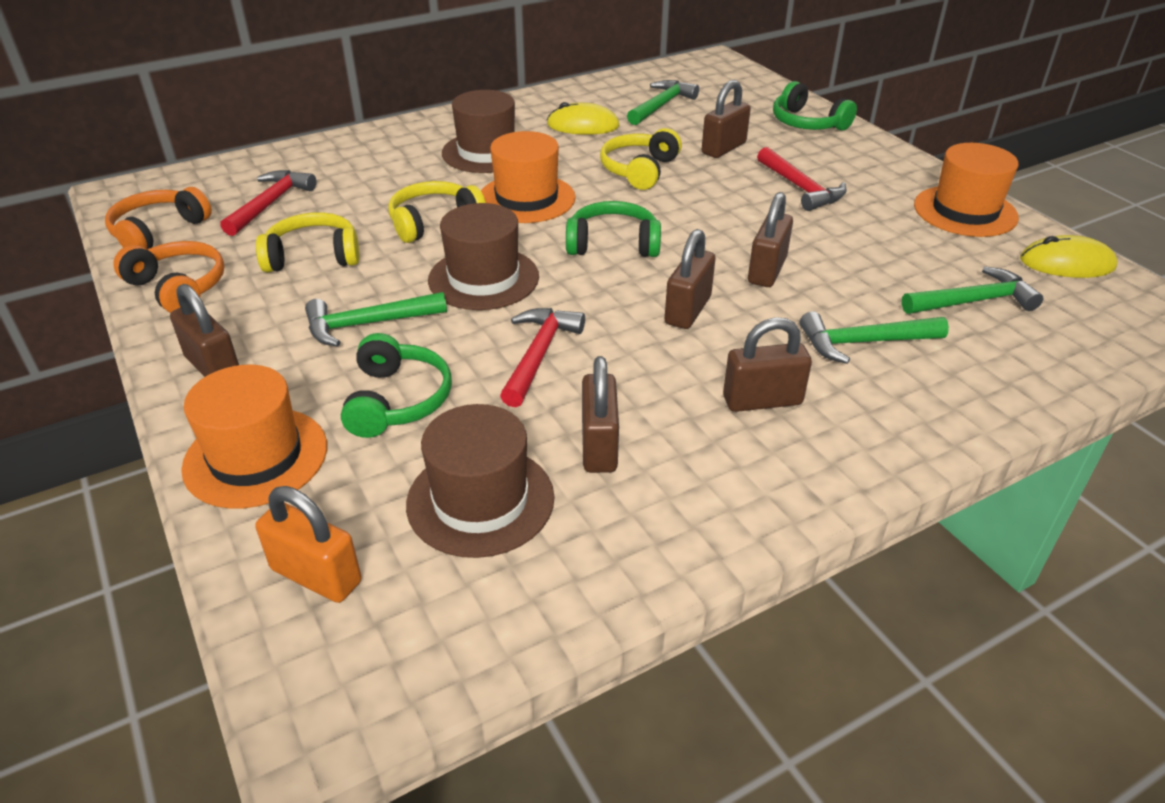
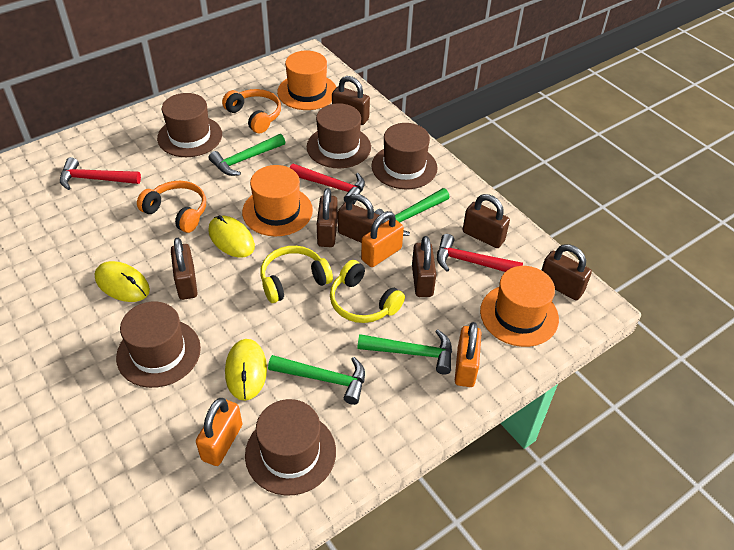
brown hat: 3 -> 5
brown padlock: 6 -> 7
green headphones: 3 -> 0
orange padlock: 1 -> 3
yellow headphones: 3 -> 2
yellow mouse: 2 -> 3

